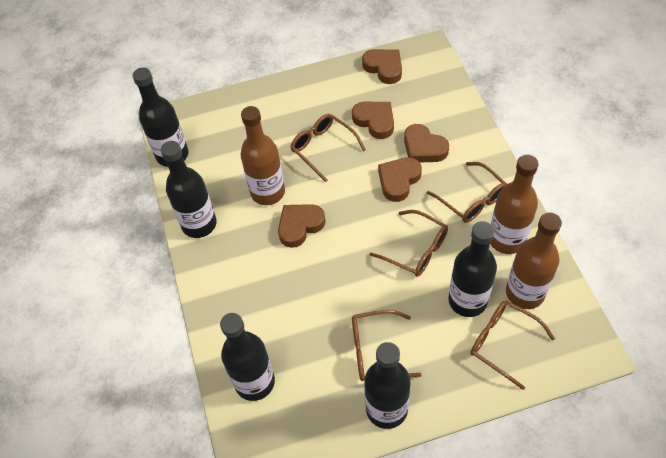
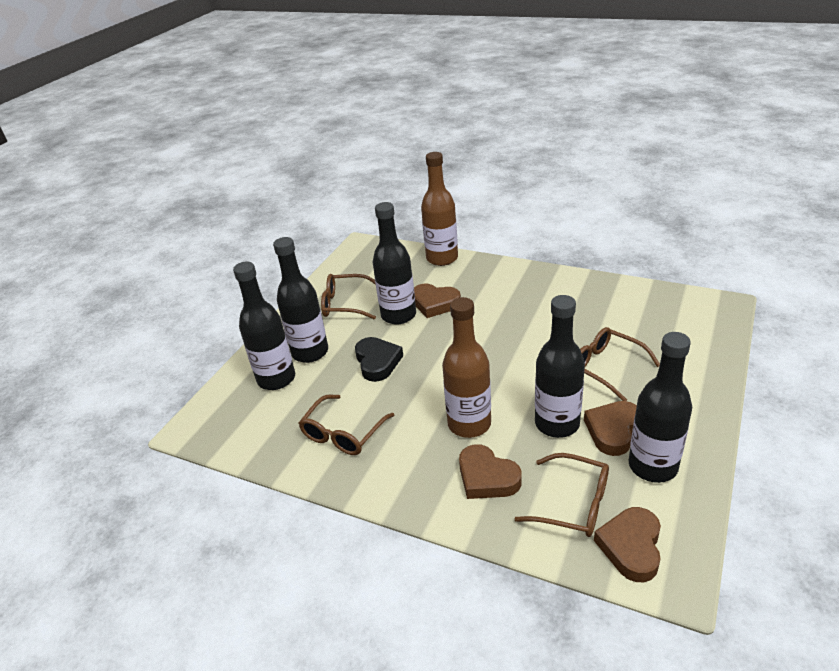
black heart: 0 -> 1
brown bottle: 3 -> 2
brown glasses: 5 -> 4
brown heart: 5 -> 4

